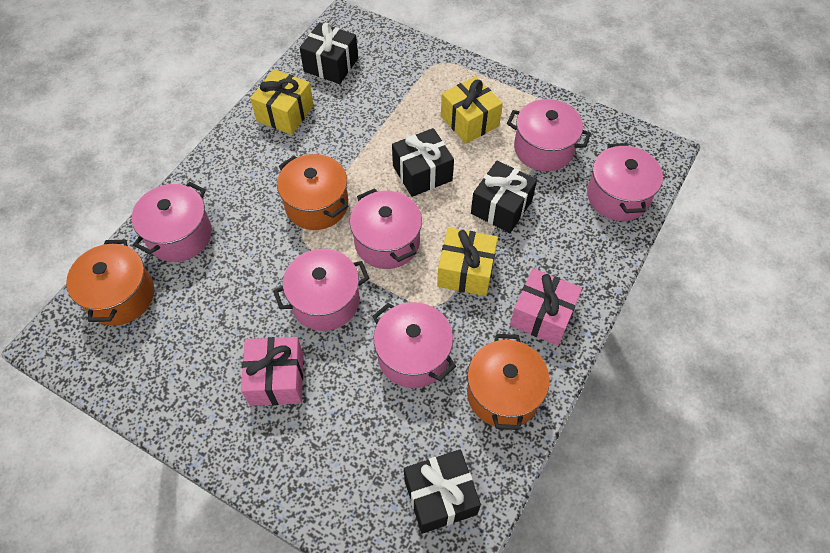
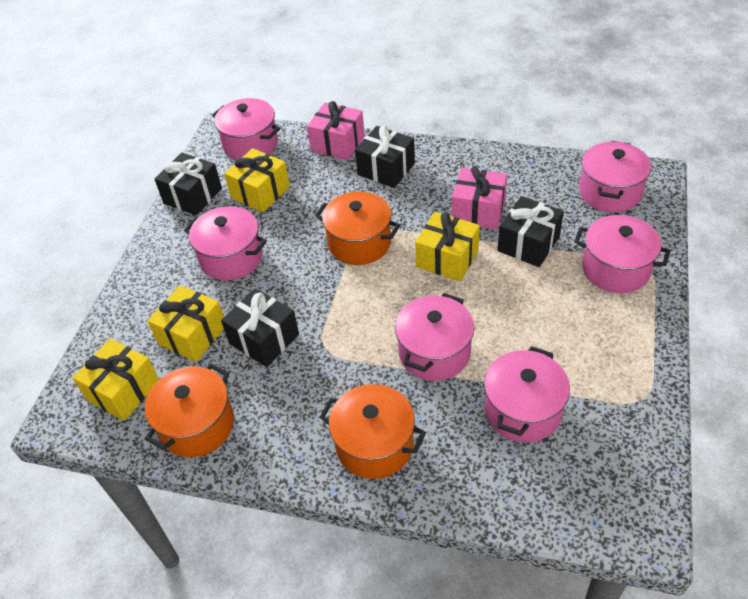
yellow gift: 3 -> 4

